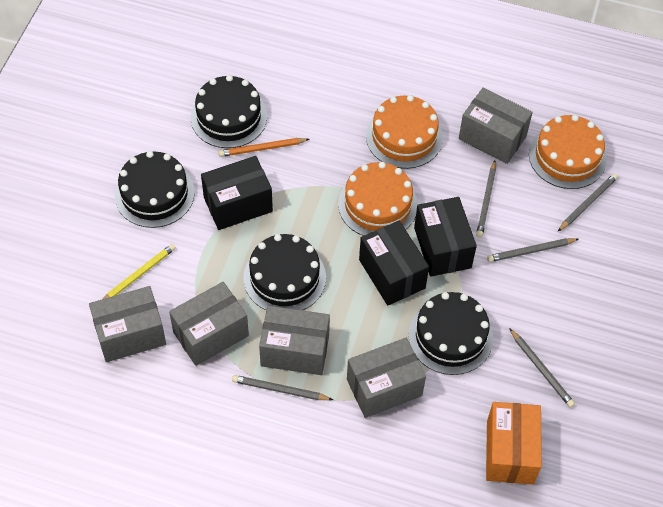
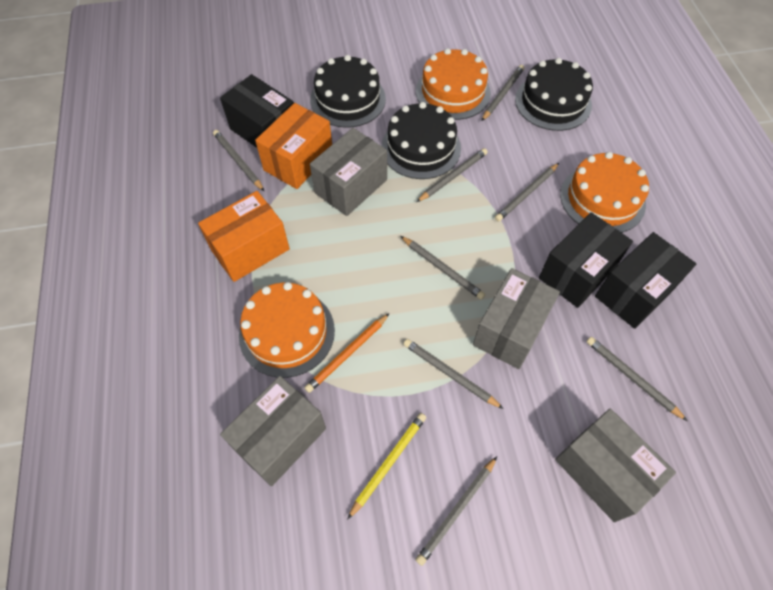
black cake: 4 -> 3
grey box: 5 -> 4
grey pencil: 5 -> 8
orange box: 1 -> 2

